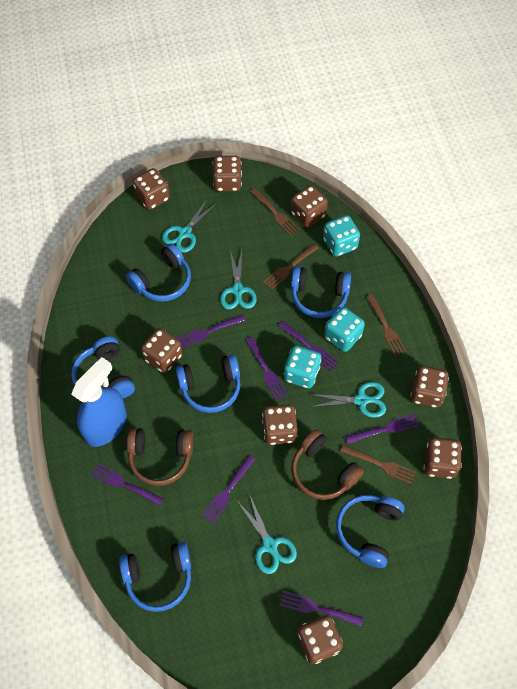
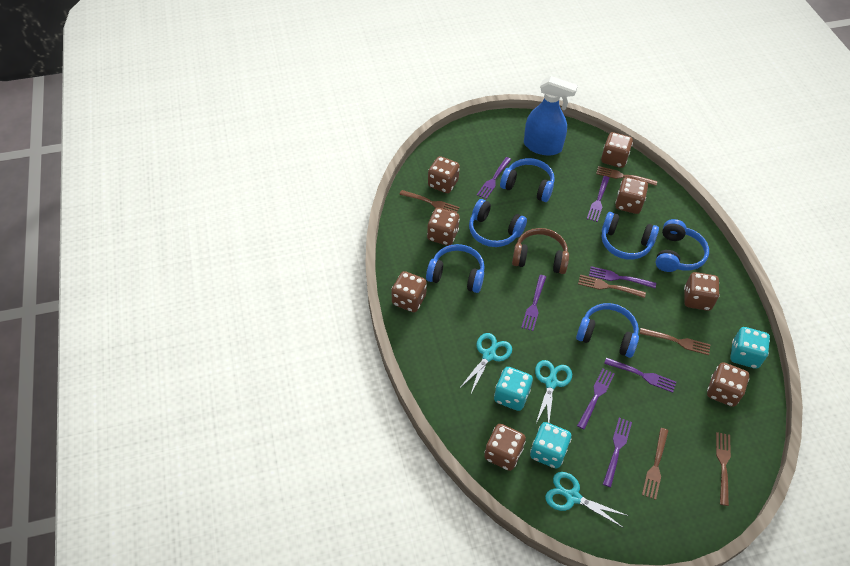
brown fork: 4 -> 6
brown headphones: 2 -> 1
turquoise scissors: 4 -> 3

